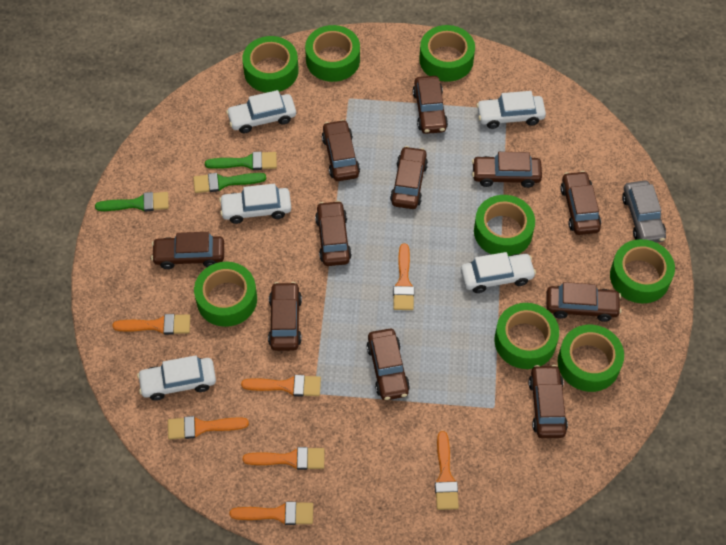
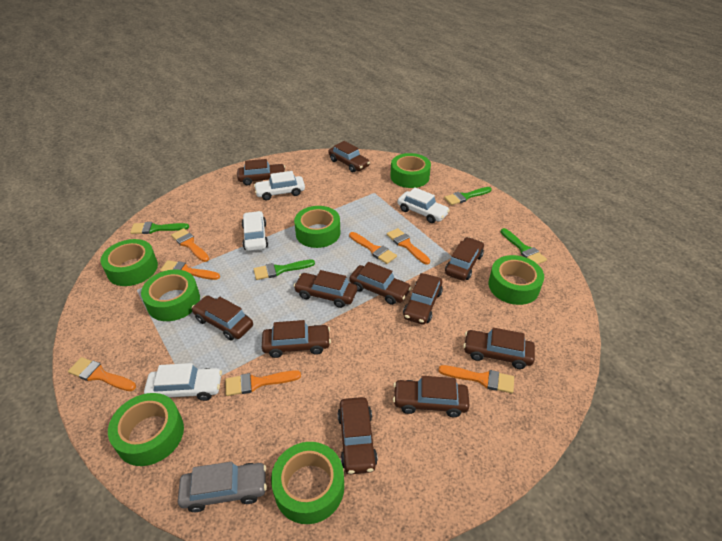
green brush: 3 -> 4
green tape: 8 -> 7
white car: 5 -> 4

